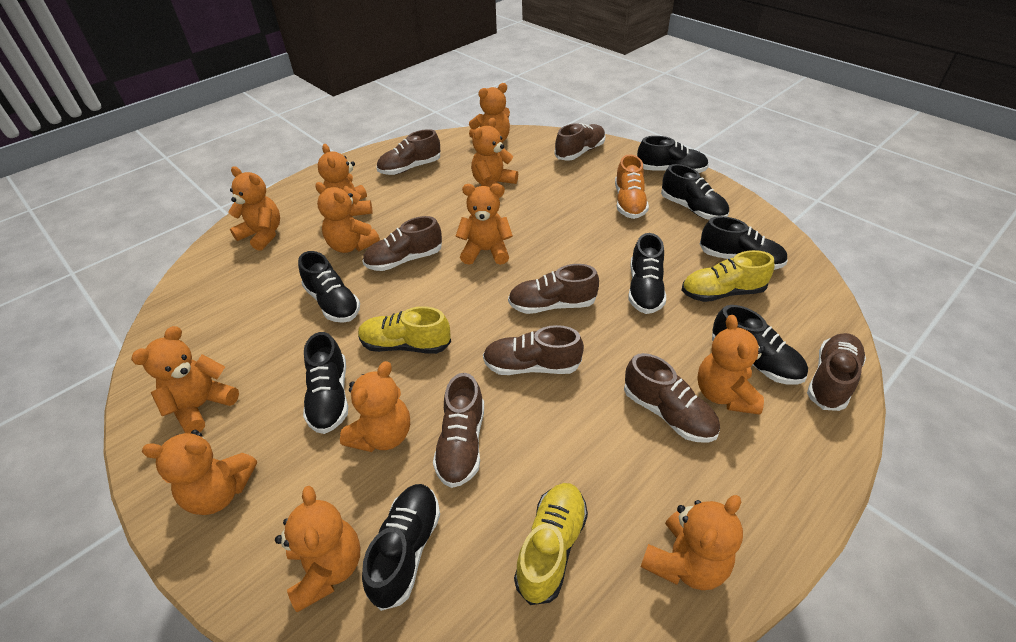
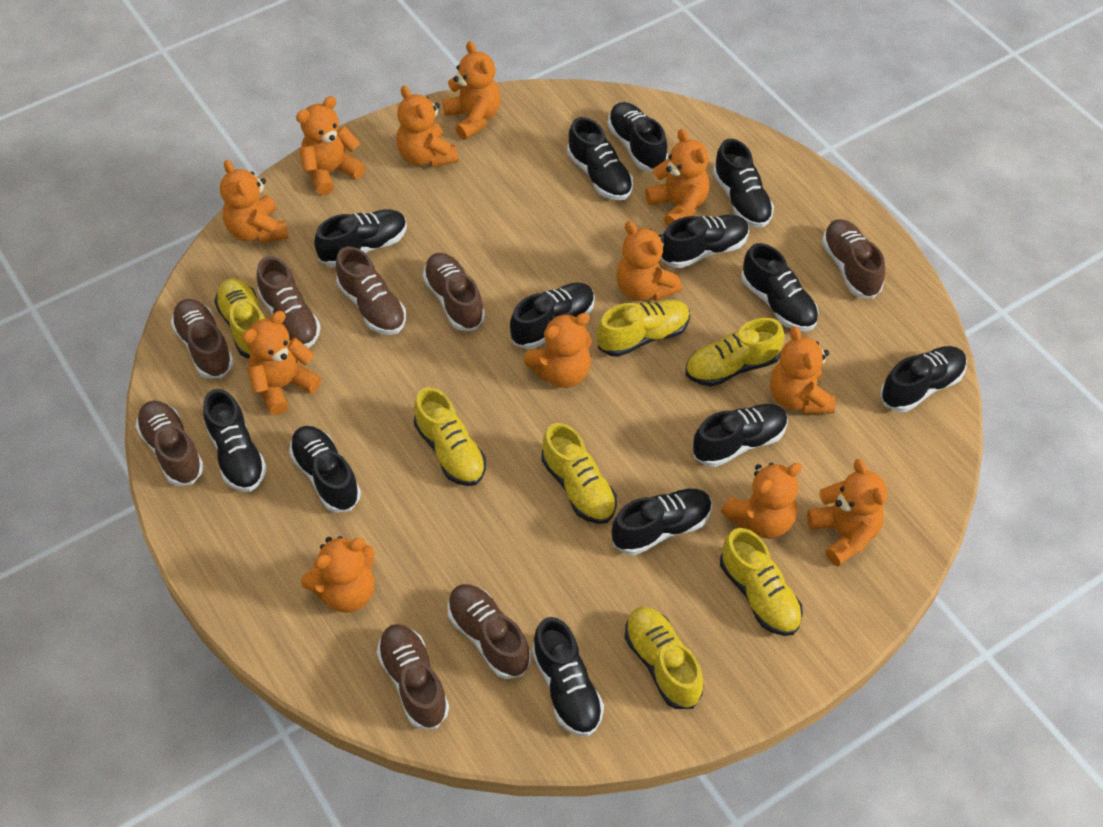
black shoe: 8 -> 13
orange shoe: 1 -> 0
yellow shoe: 3 -> 7

